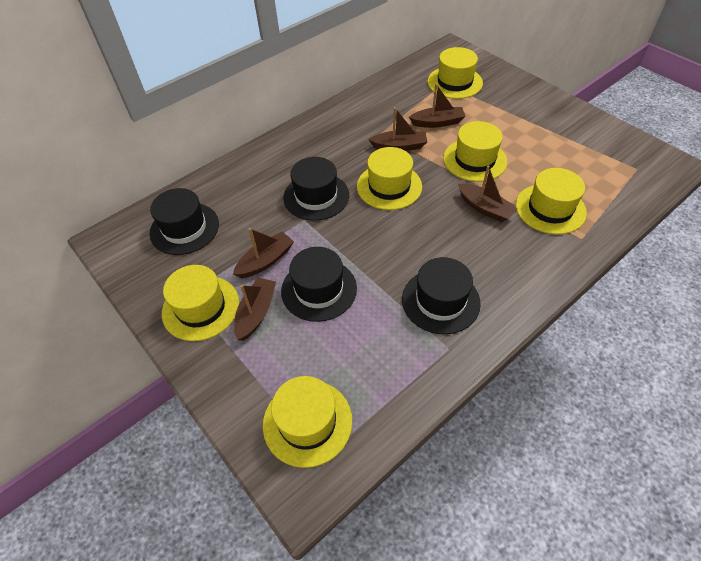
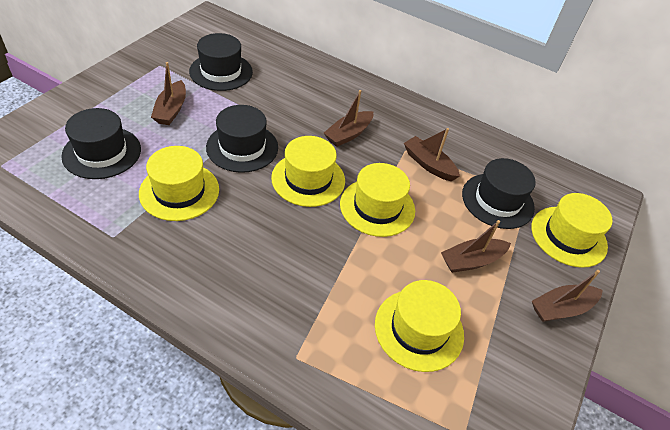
yellow hat: 6 -> 5

